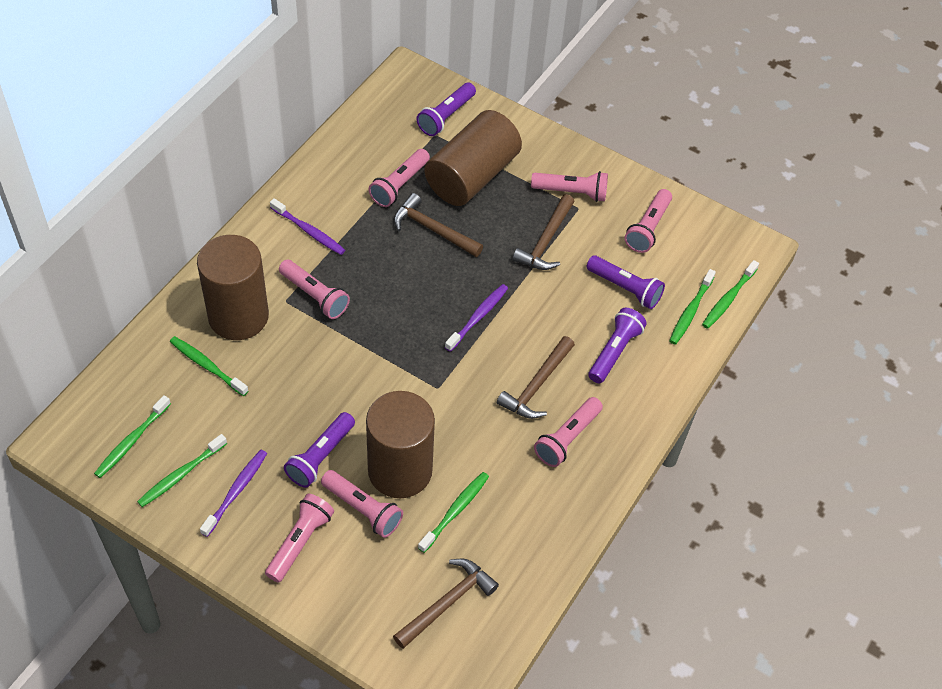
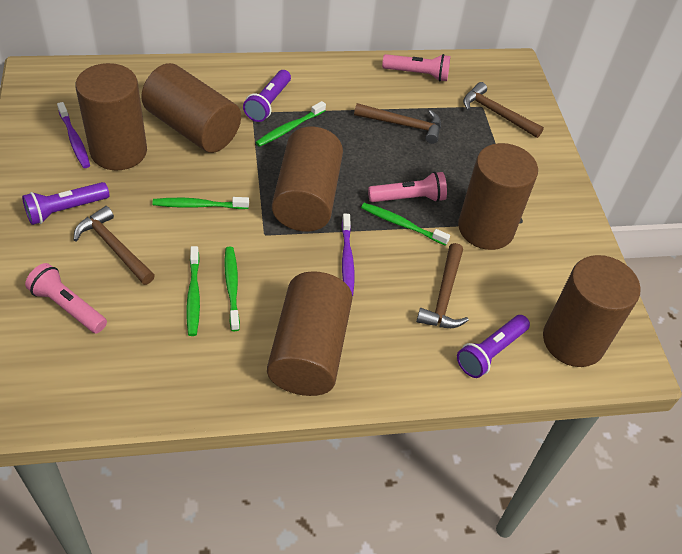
brown cylinder: 3 -> 6
green toothbrush: 6 -> 5
pink flashlight: 7 -> 3
purple flashlight: 4 -> 3
purple toothbrush: 3 -> 2

